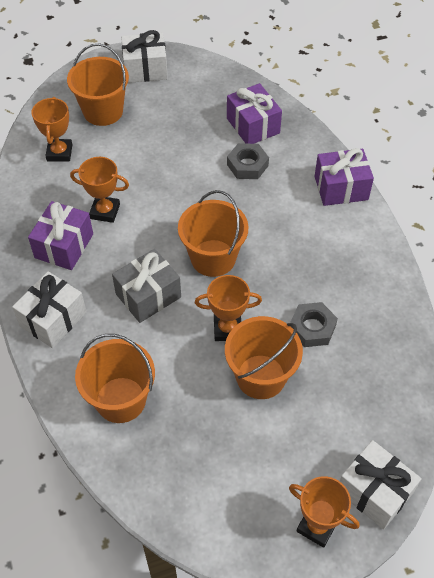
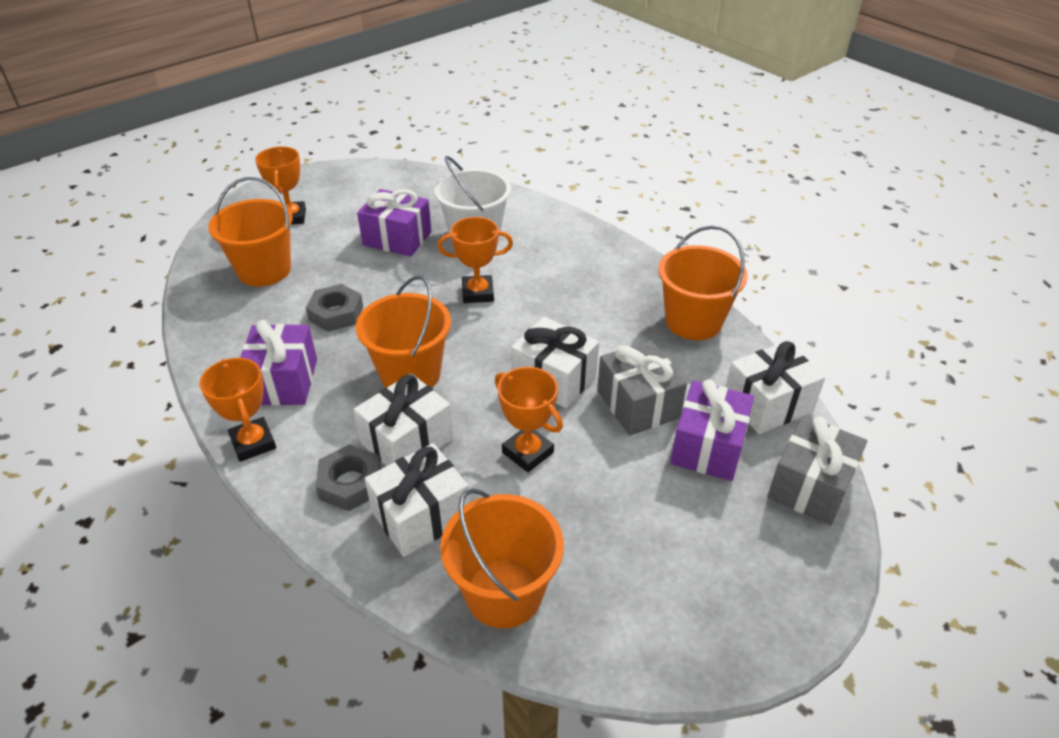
grey gift: 1 -> 2
white bucket: 0 -> 1
white gift: 3 -> 4

